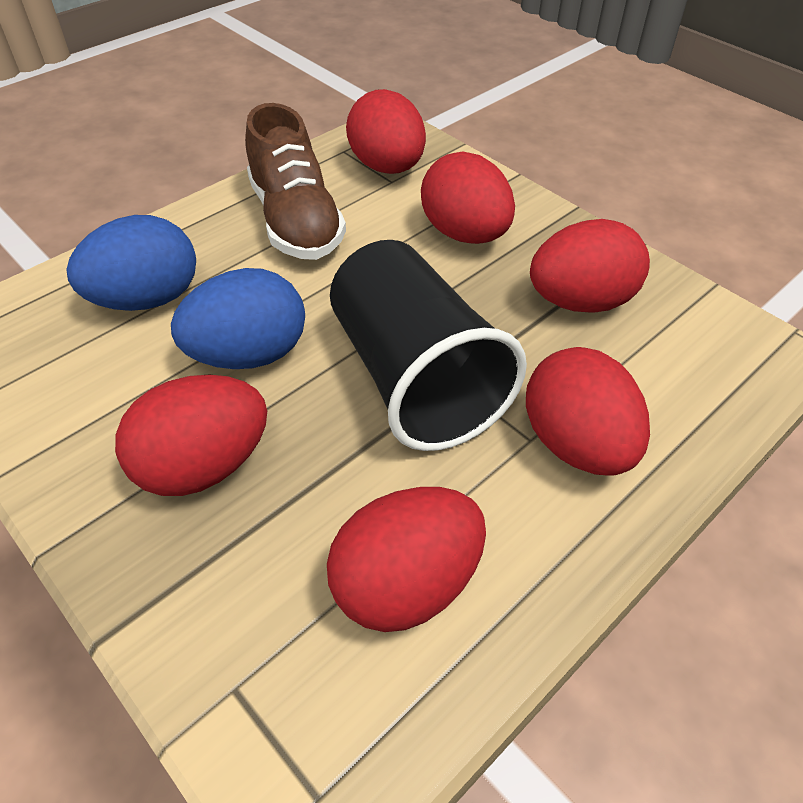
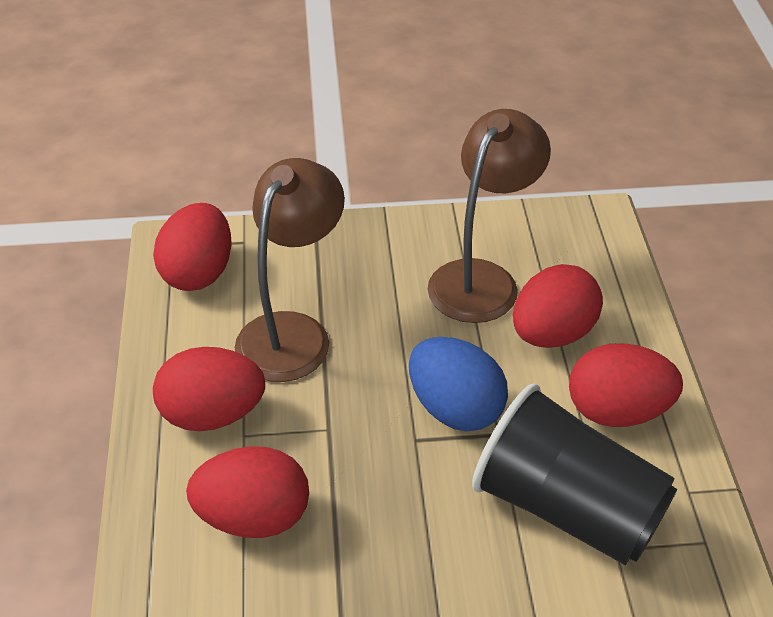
blue egg: 2 -> 1
brown lamp: 0 -> 2
brown shoe: 1 -> 0
red egg: 6 -> 5

